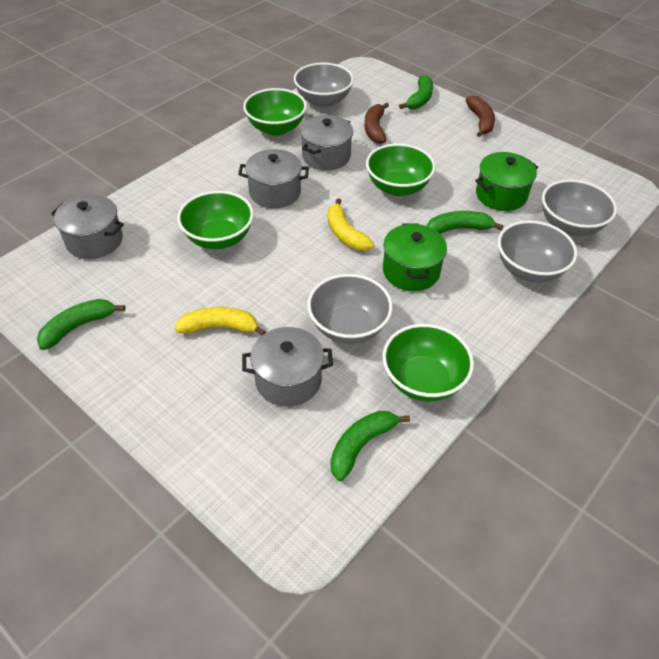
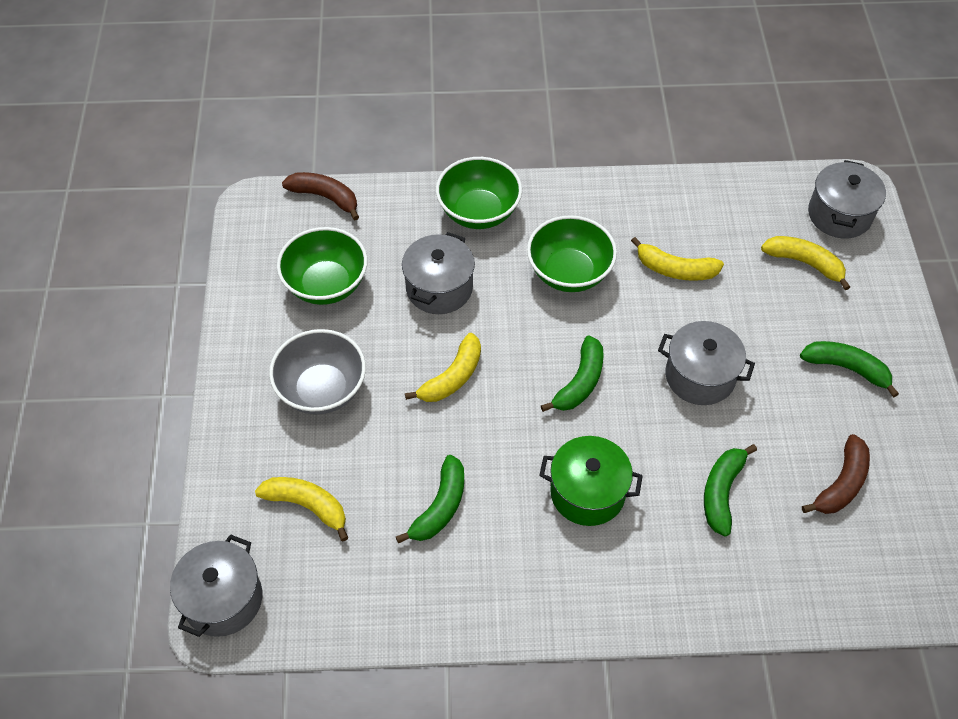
green bowl: 4 -> 3
green pot: 2 -> 1
grey bowl: 4 -> 1
yellow banana: 2 -> 4

